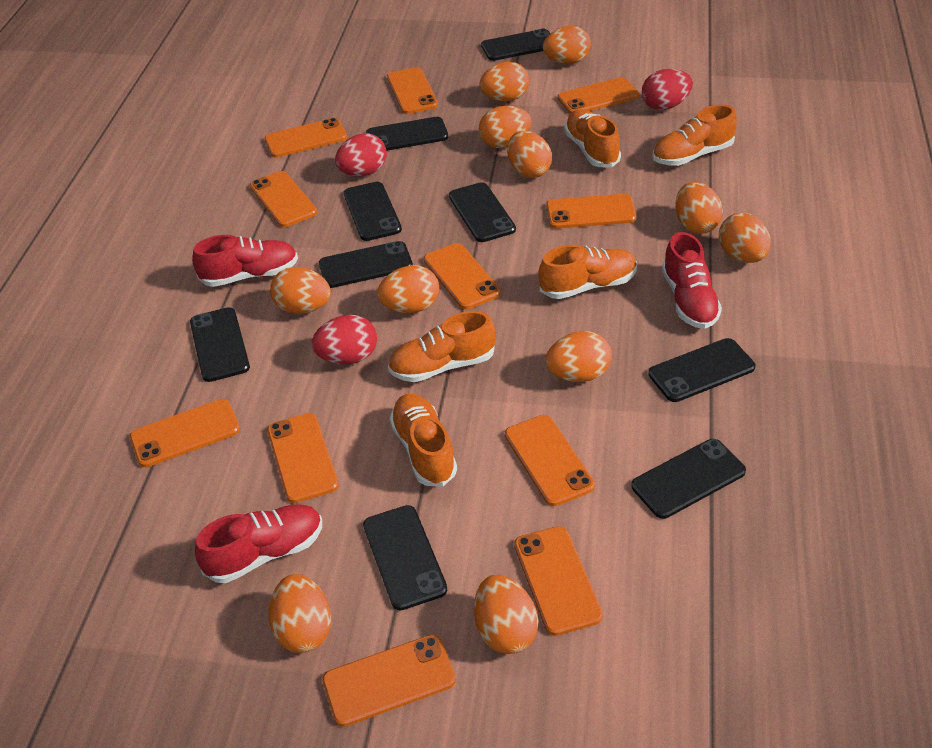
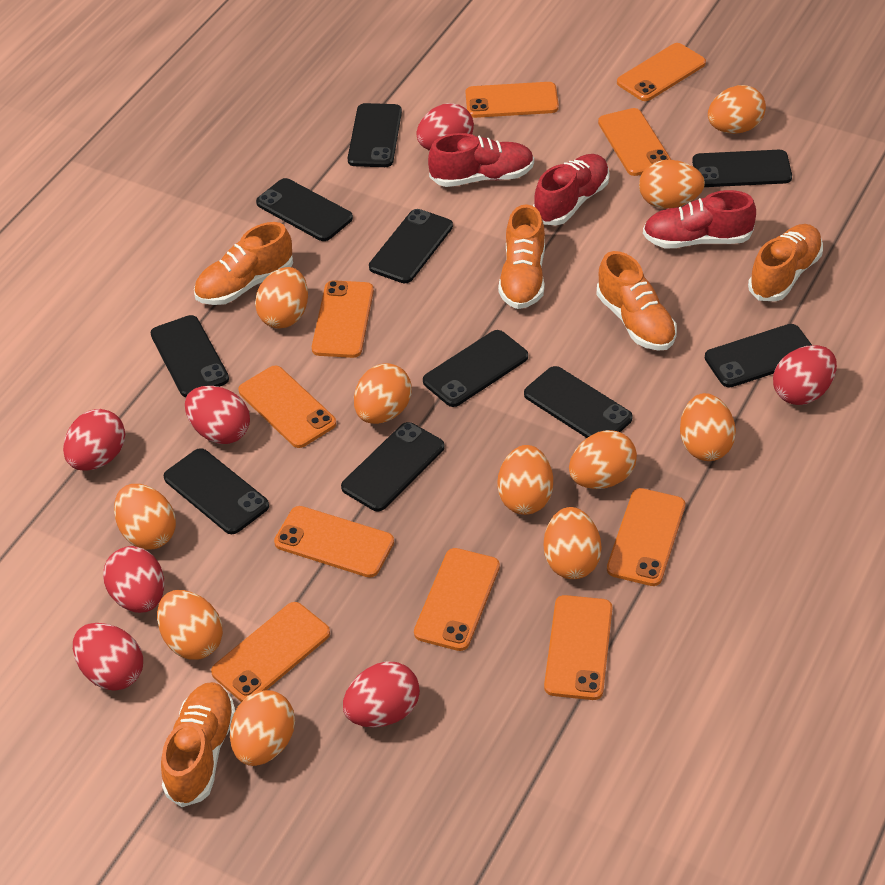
black phone: 9 -> 10
orange phone: 11 -> 10
red egg: 3 -> 7

